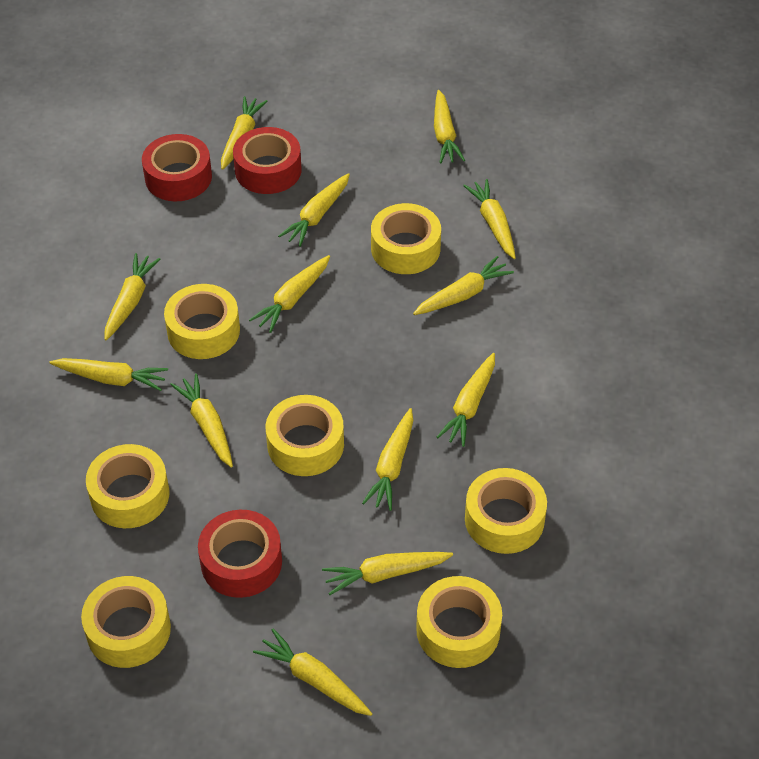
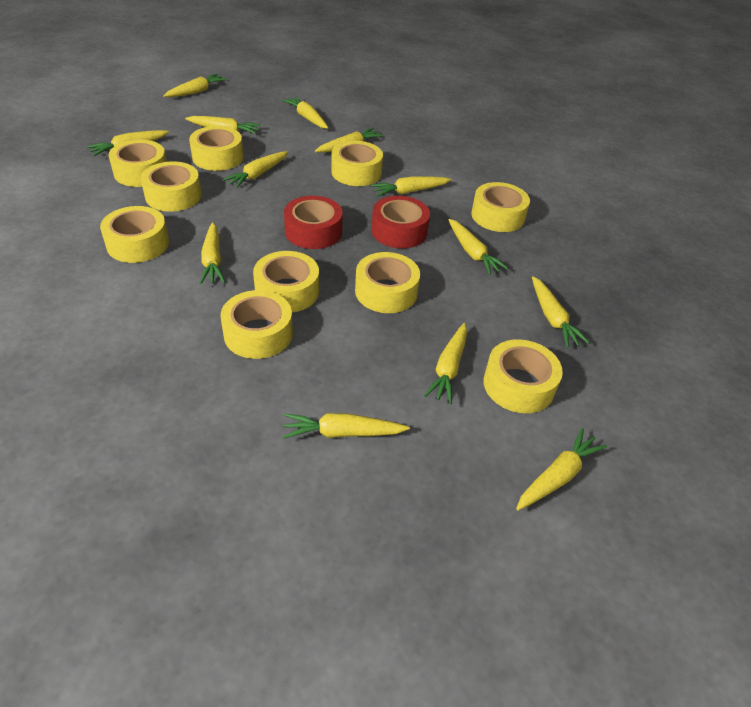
red tape: 3 -> 2
yellow tape: 7 -> 10

